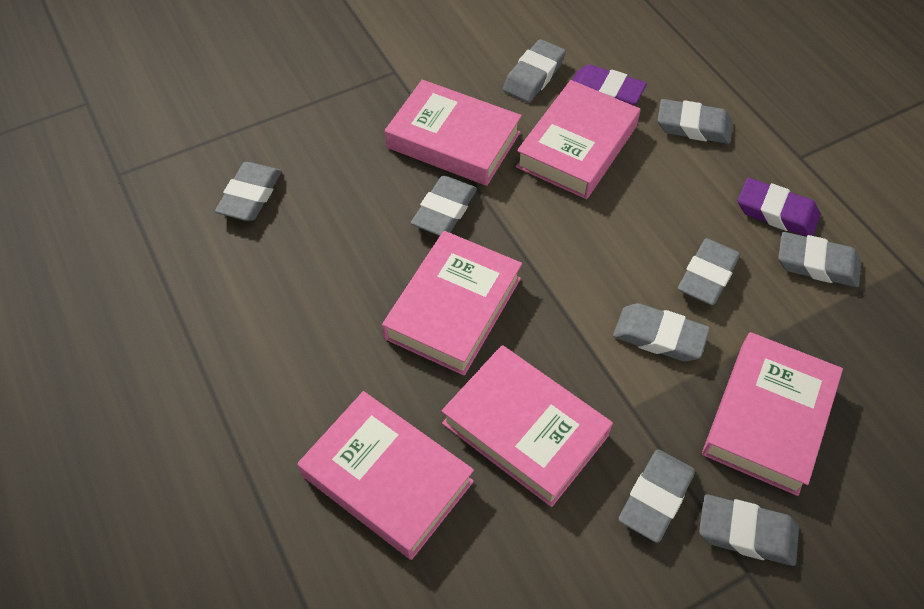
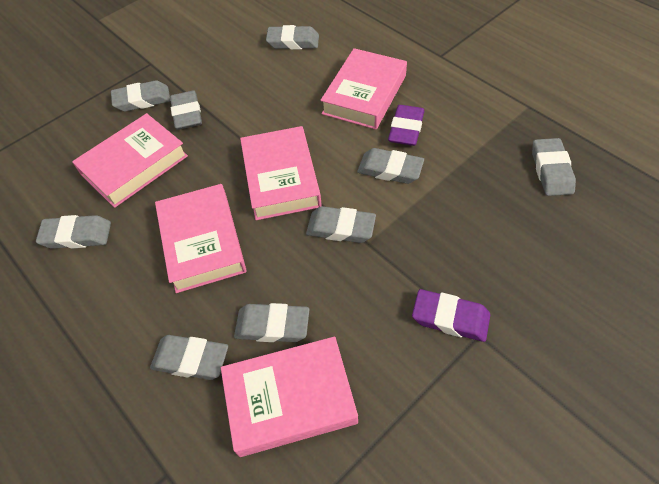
pink book: 6 -> 5

